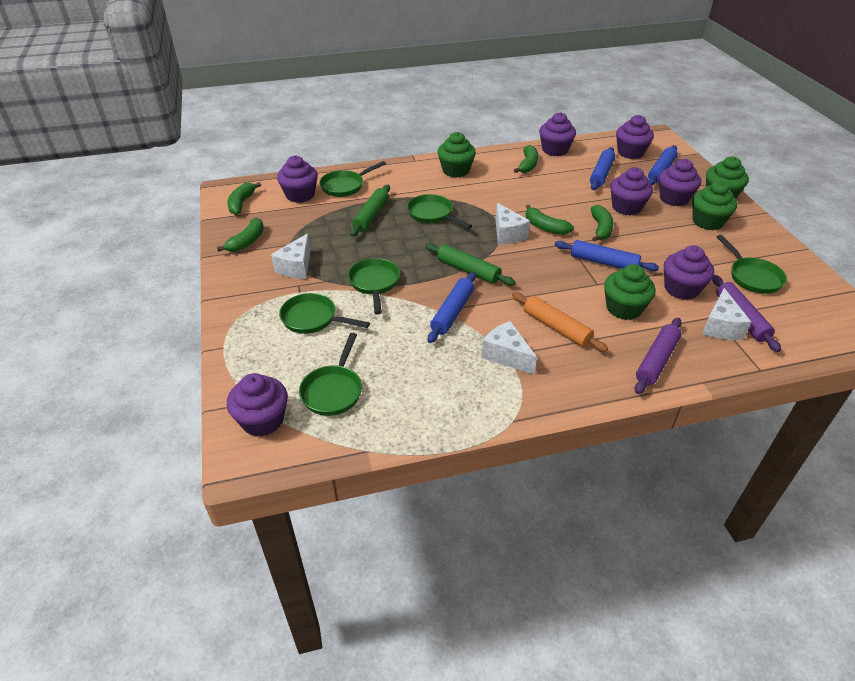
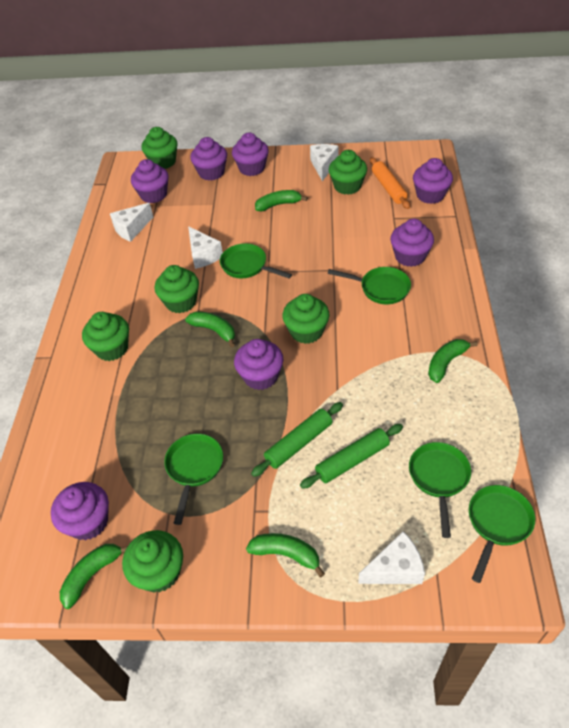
blue rolling pin: 4 -> 0
green cupcake: 4 -> 6
green pan: 6 -> 5
purple rolling pin: 2 -> 0

